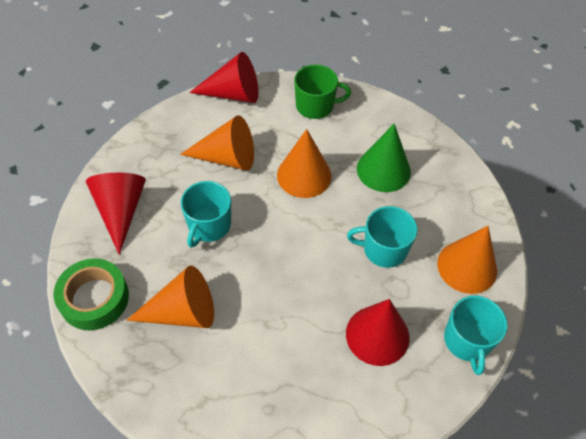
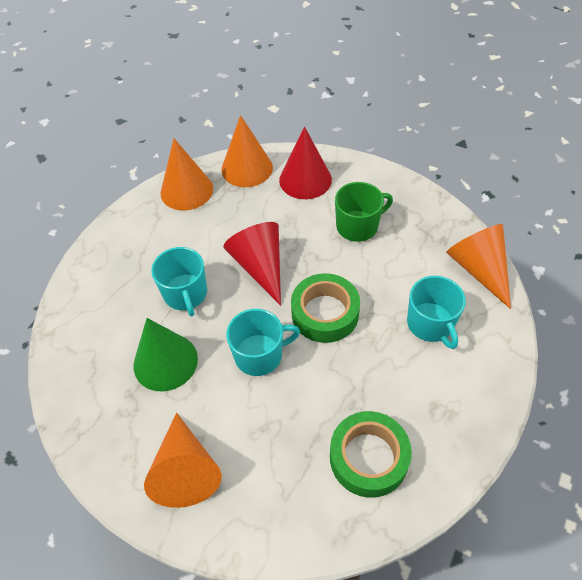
green tape: 1 -> 2
red cone: 3 -> 2

